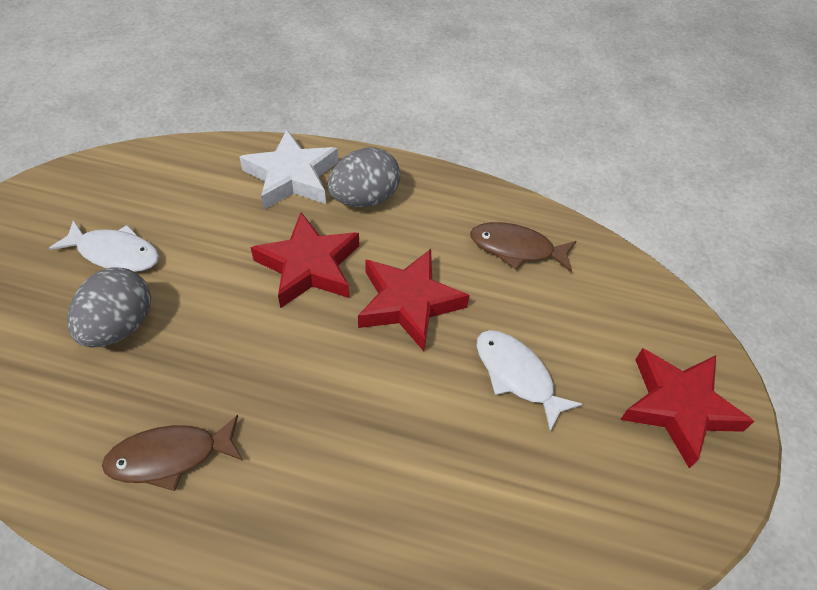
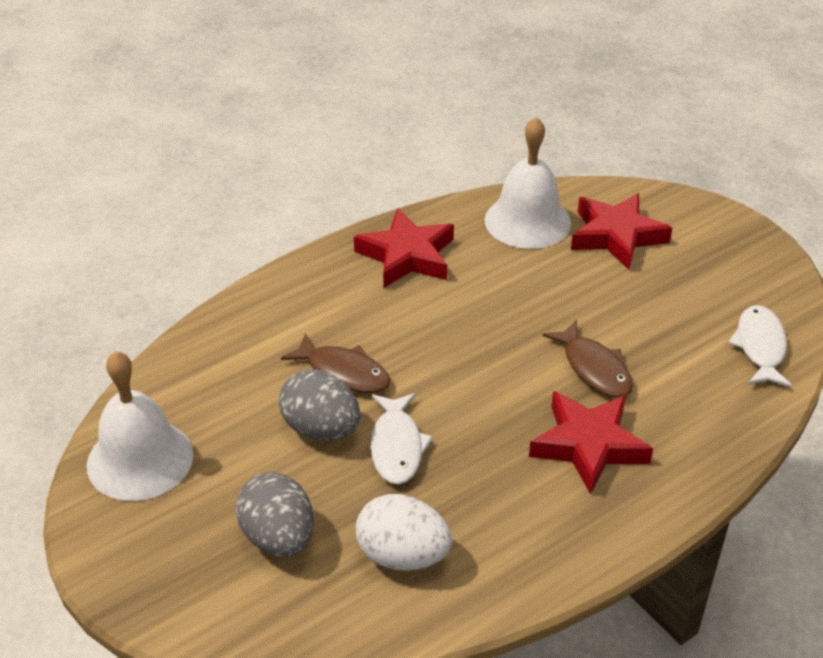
white bell: 0 -> 2
white egg: 0 -> 1
white star: 1 -> 0

